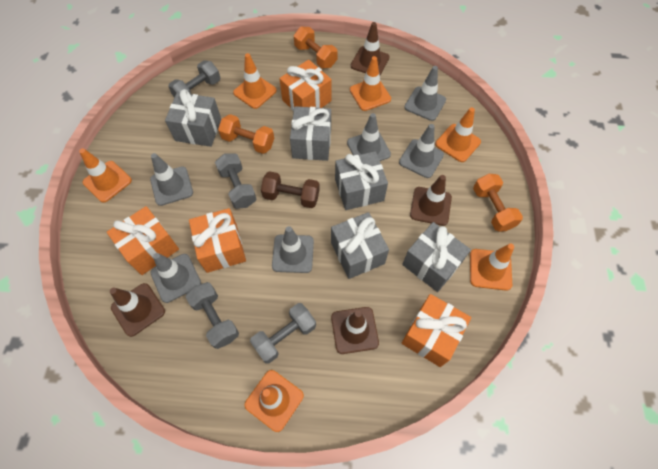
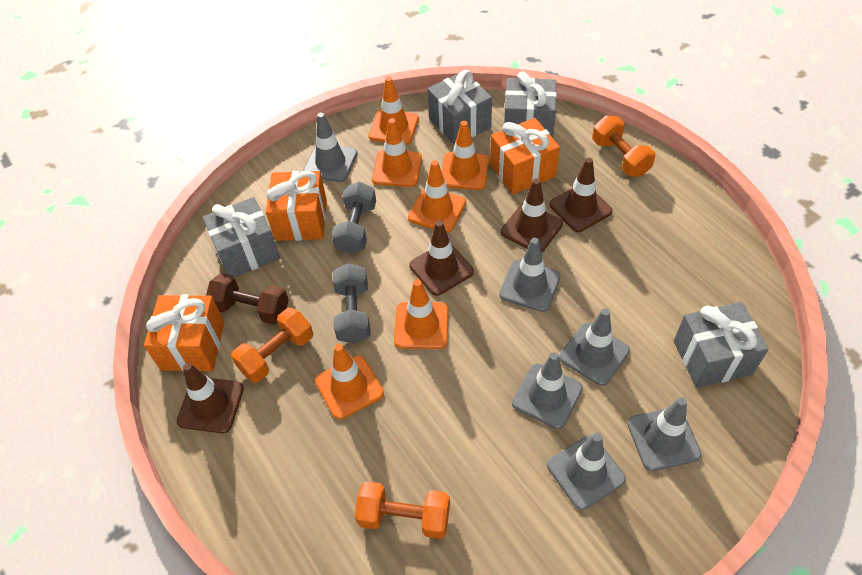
grey dumbbell: 4 -> 2
grey gift: 5 -> 4
orange gift: 4 -> 3

